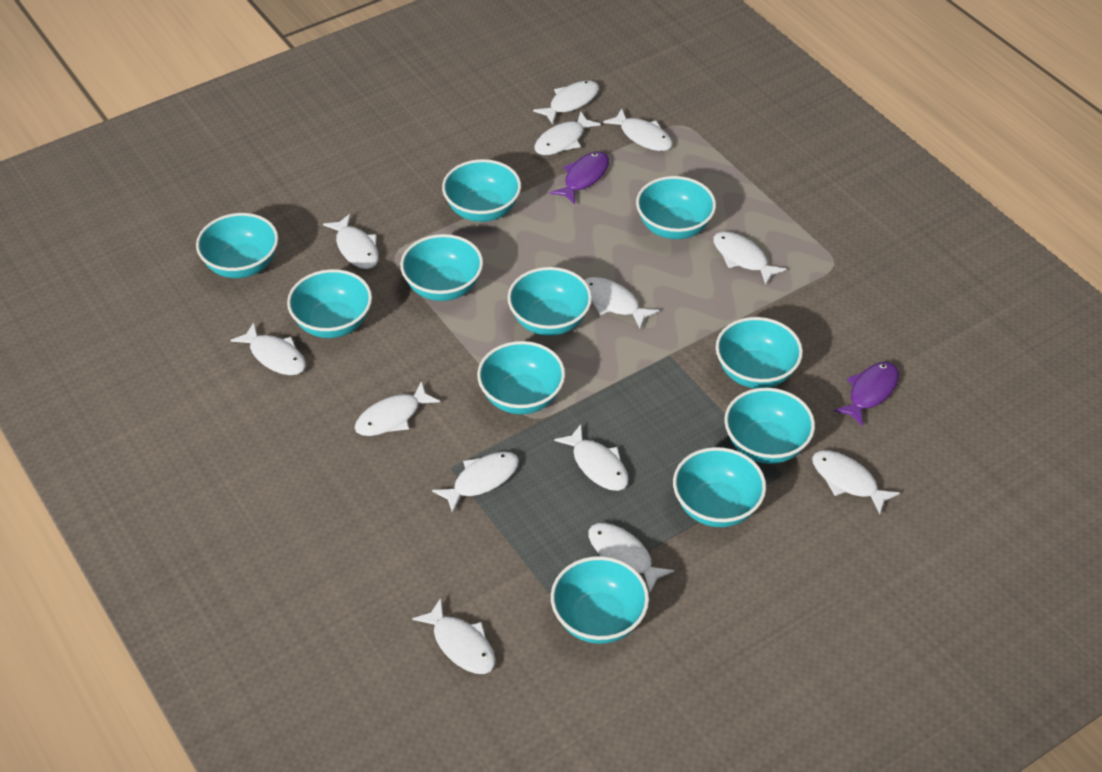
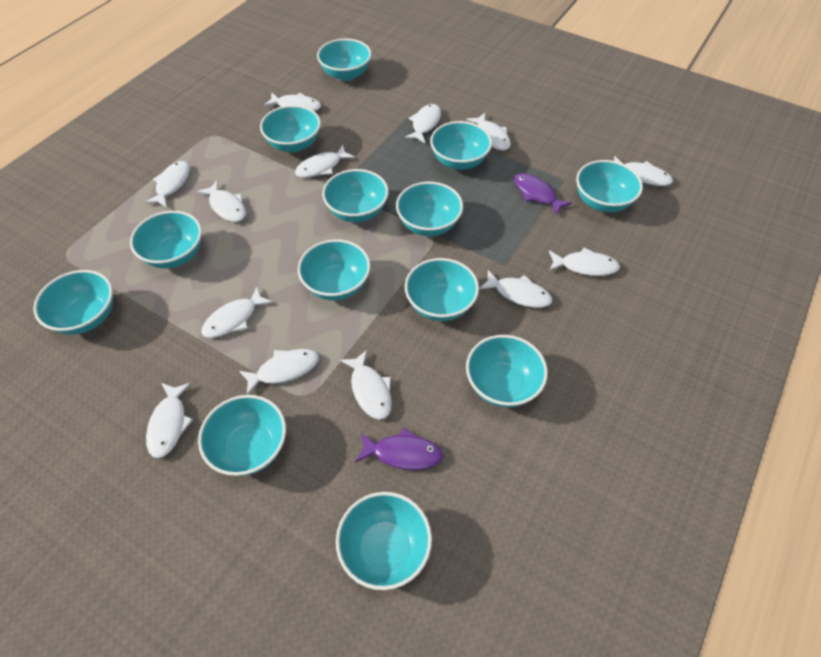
turquoise bowl: 11 -> 13

